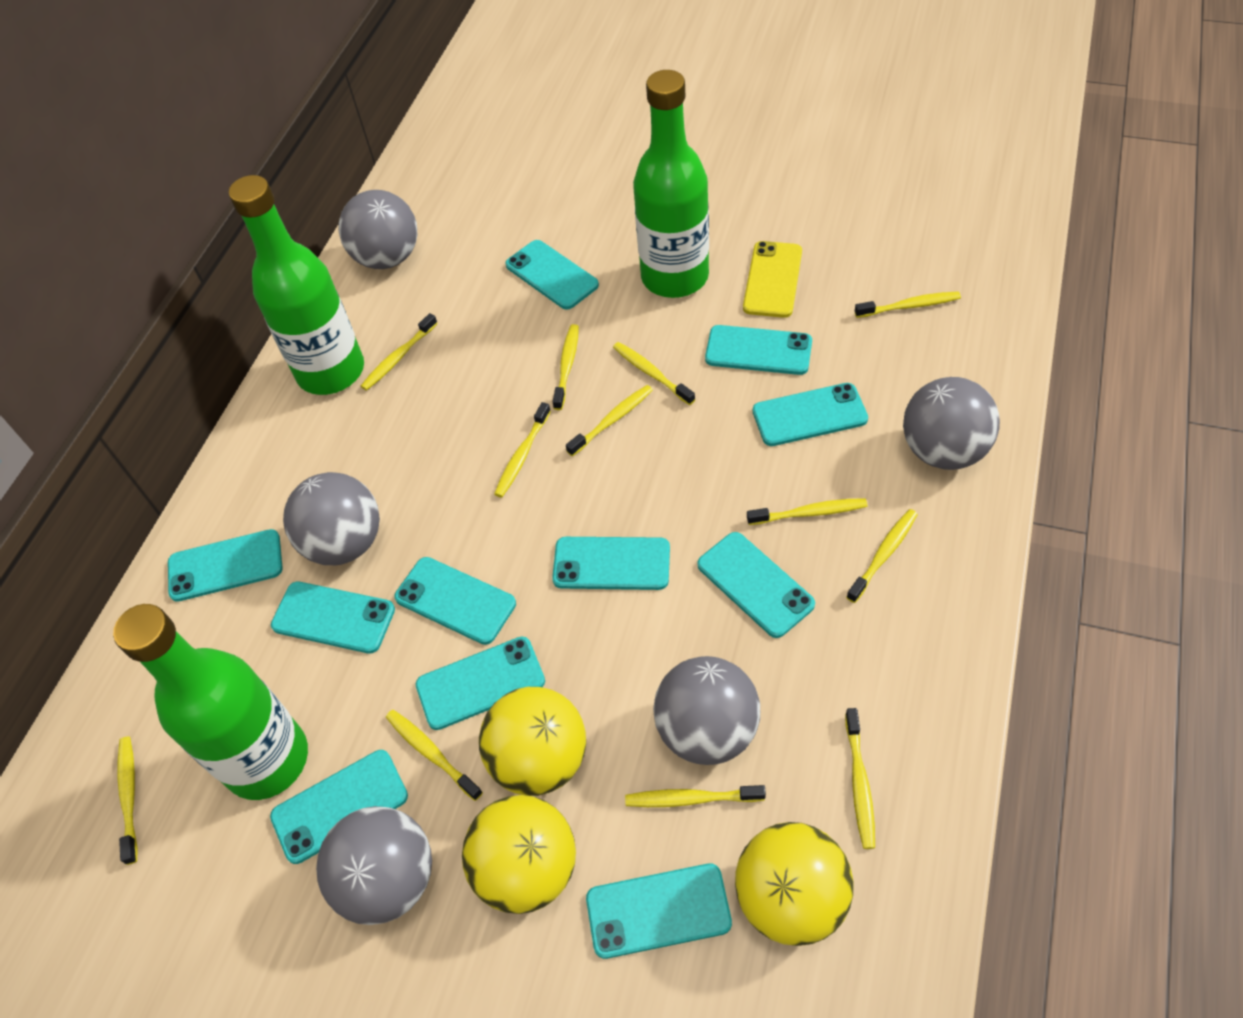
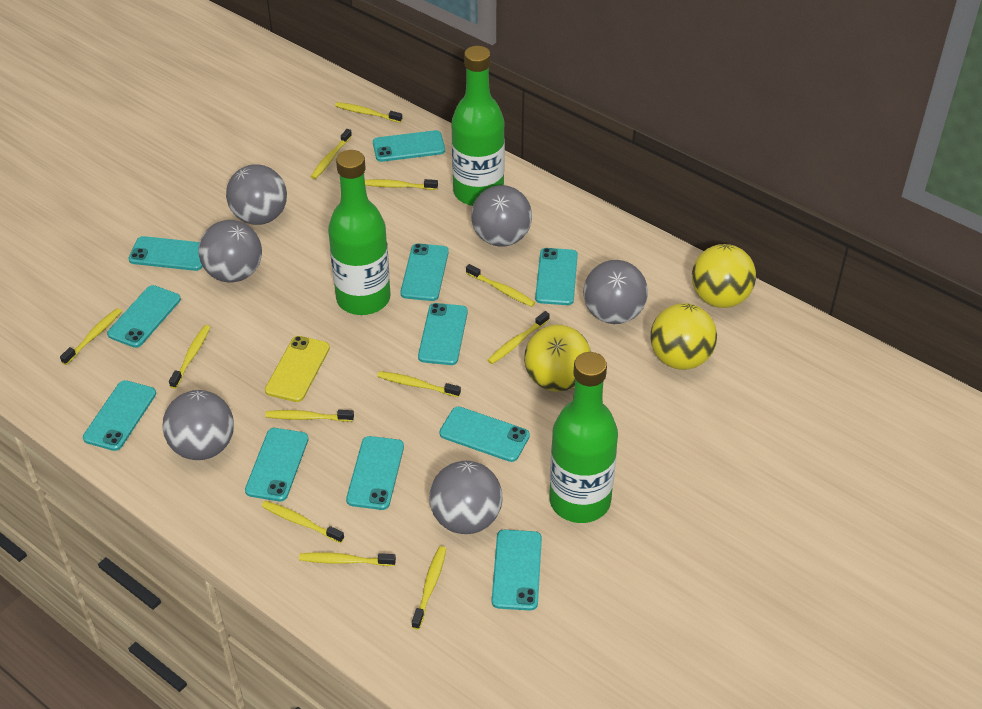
grey ball: 5 -> 6

